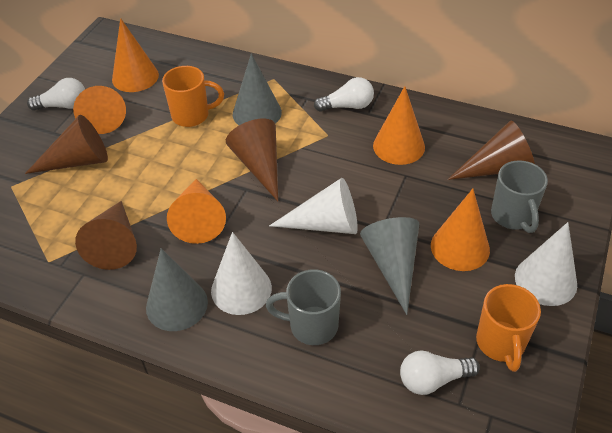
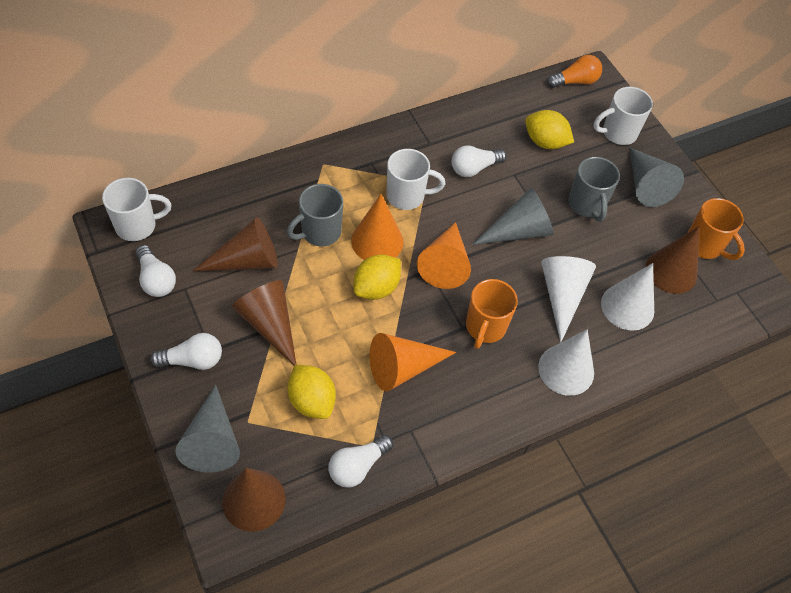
orange cone: 5 -> 3
orange light bulb: 0 -> 1
white light bulb: 3 -> 4
white mug: 0 -> 3
yellow lemon: 0 -> 3

